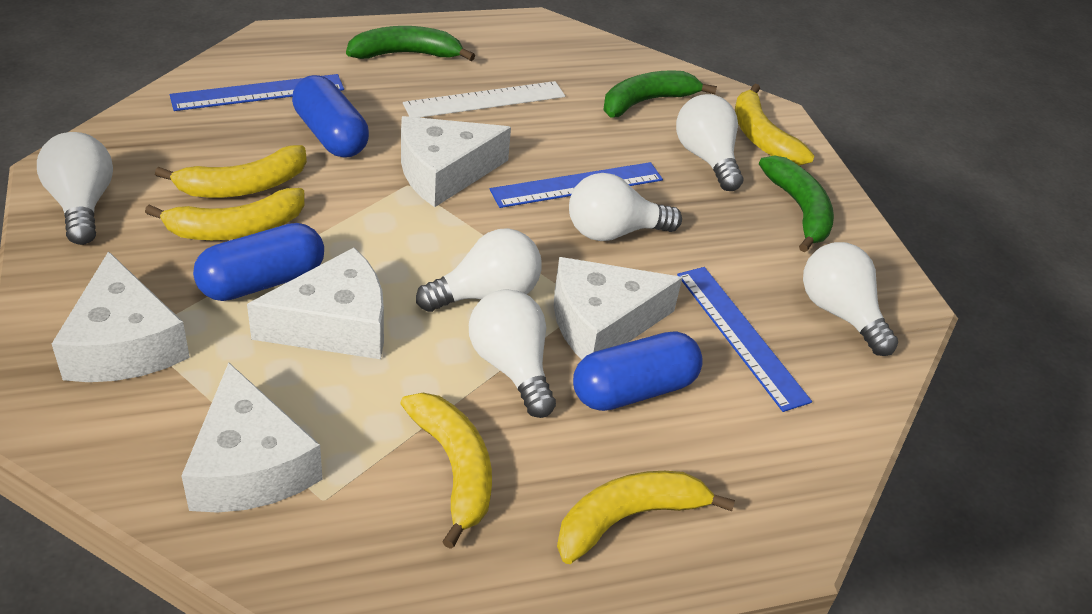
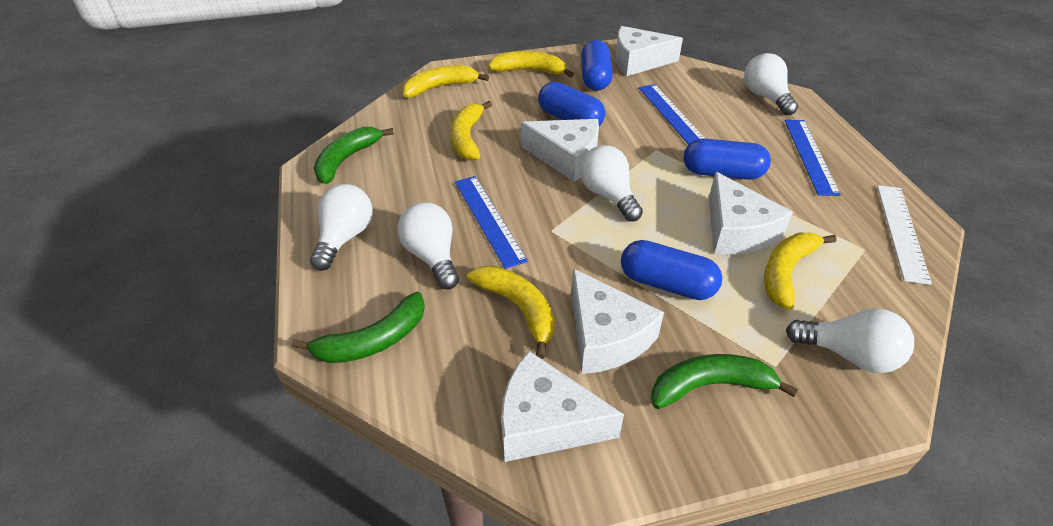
blue capsule: 3 -> 4
white light bulb: 6 -> 5

